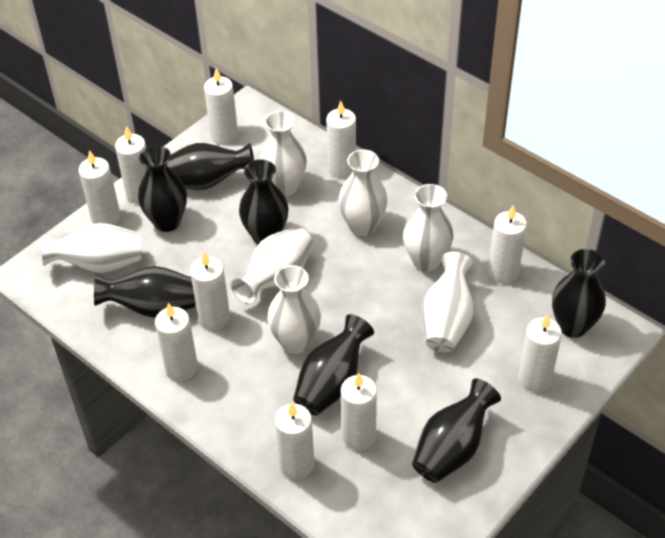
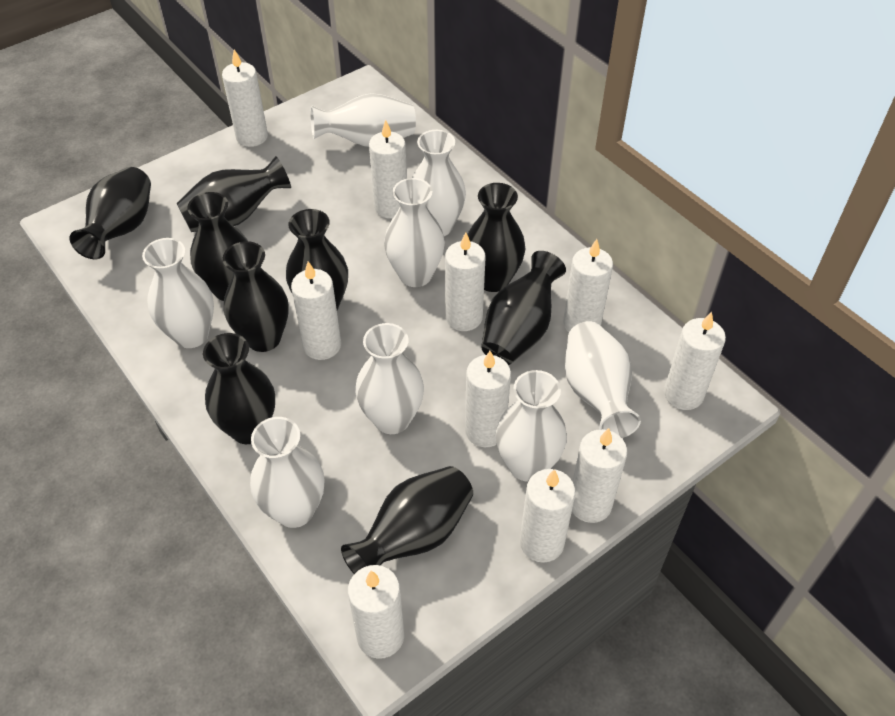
black vase: 7 -> 9
white vase: 7 -> 8

